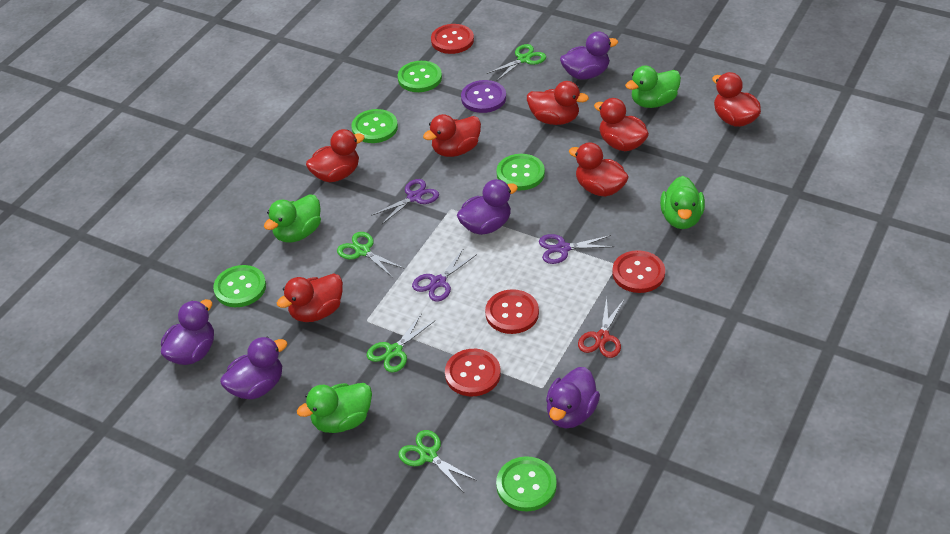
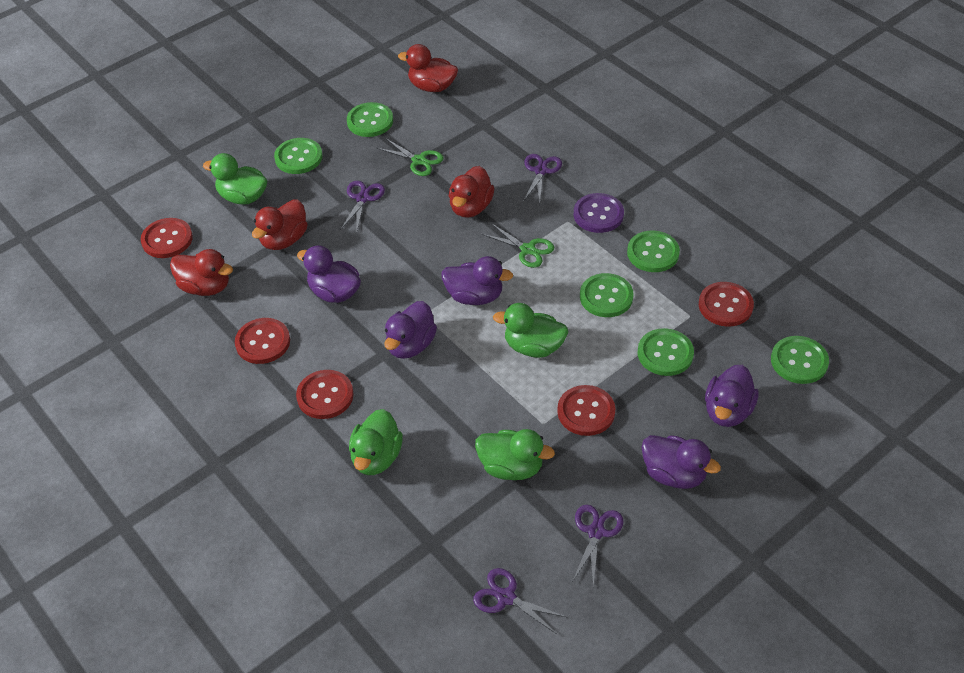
green button: 5 -> 6
green scissors: 4 -> 2
purple scissors: 3 -> 4
red button: 4 -> 5
red duck: 7 -> 4
red scissors: 1 -> 0

